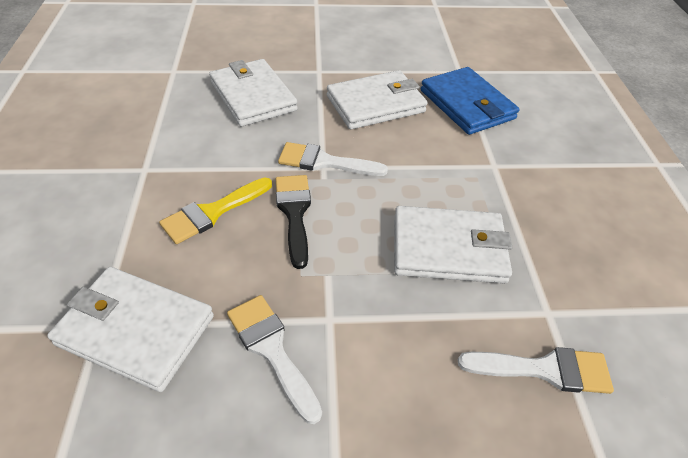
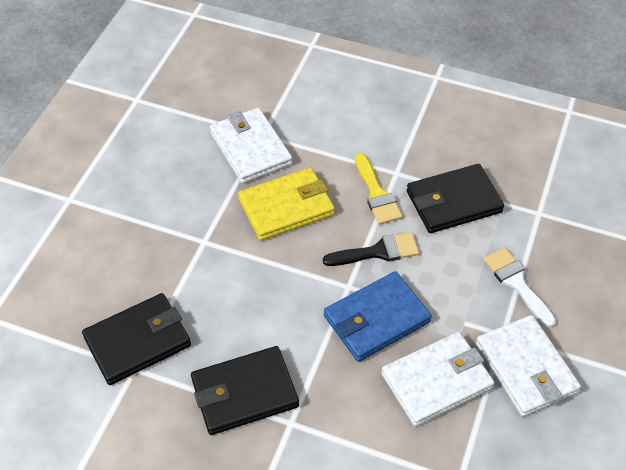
black wallet: 0 -> 3
white brush: 3 -> 1
white wallet: 4 -> 3
yellow wallet: 0 -> 1

